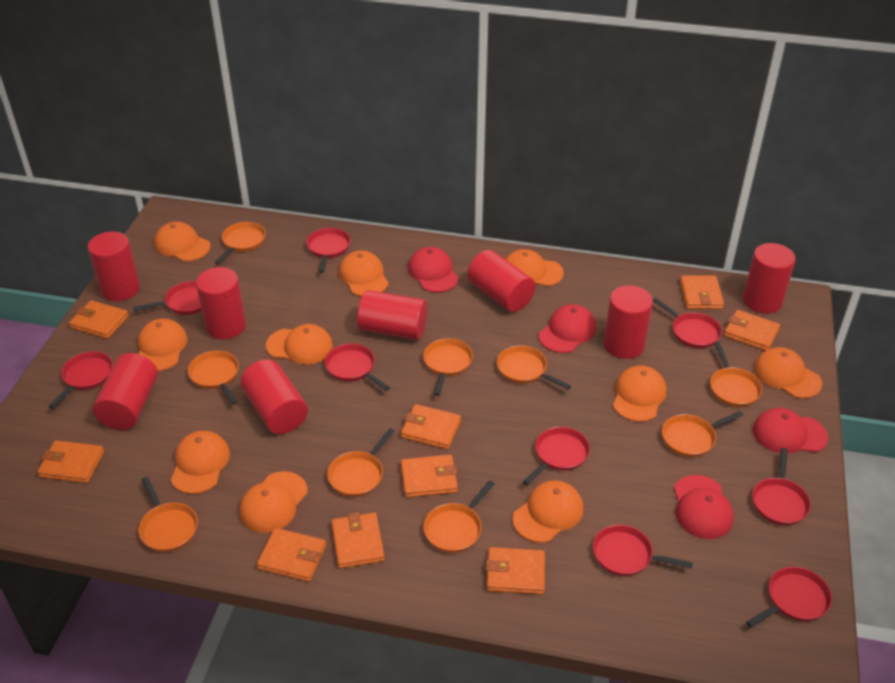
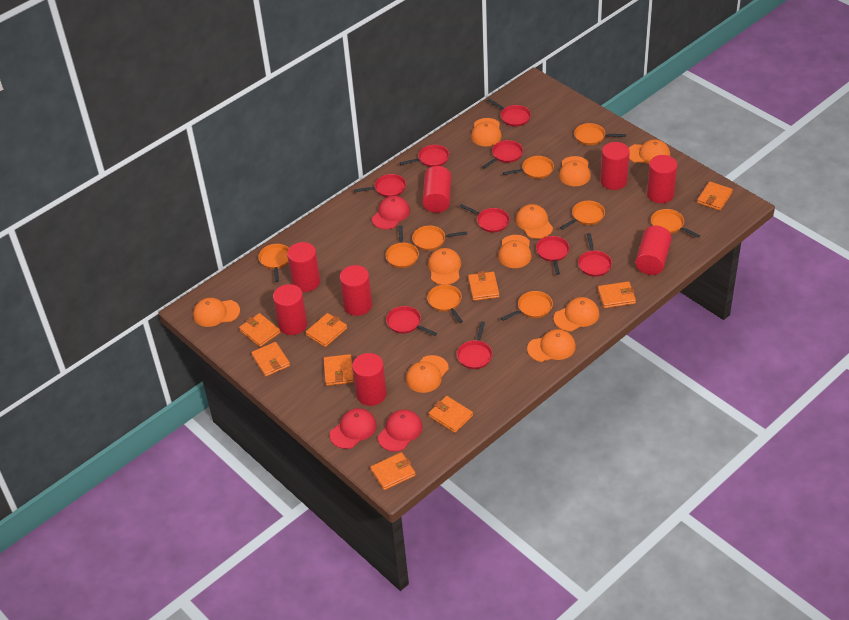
red cap: 4 -> 3

